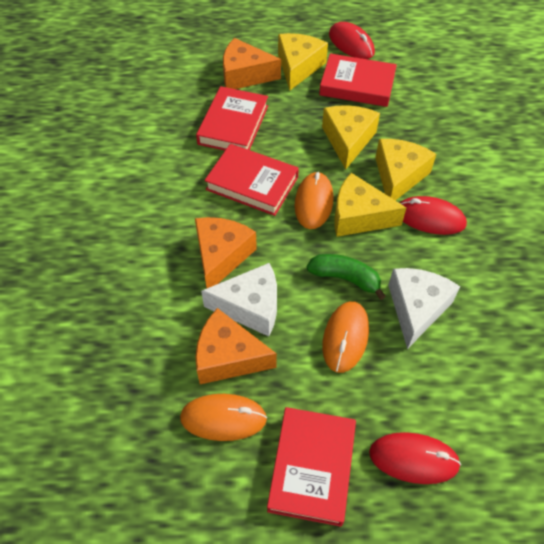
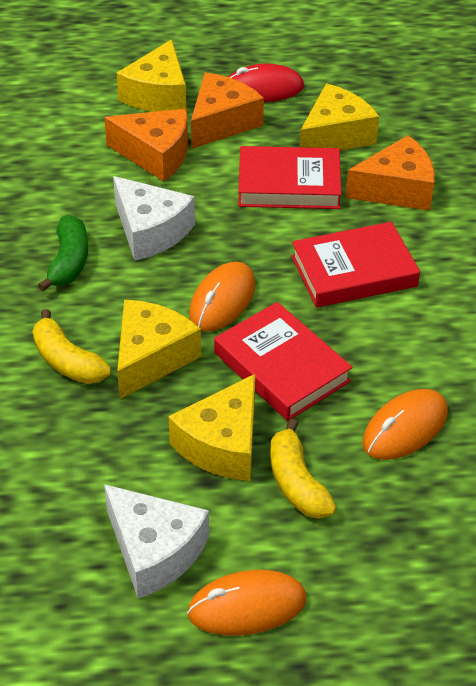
red book: 4 -> 3
red mouse: 3 -> 1
yellow banana: 0 -> 2

